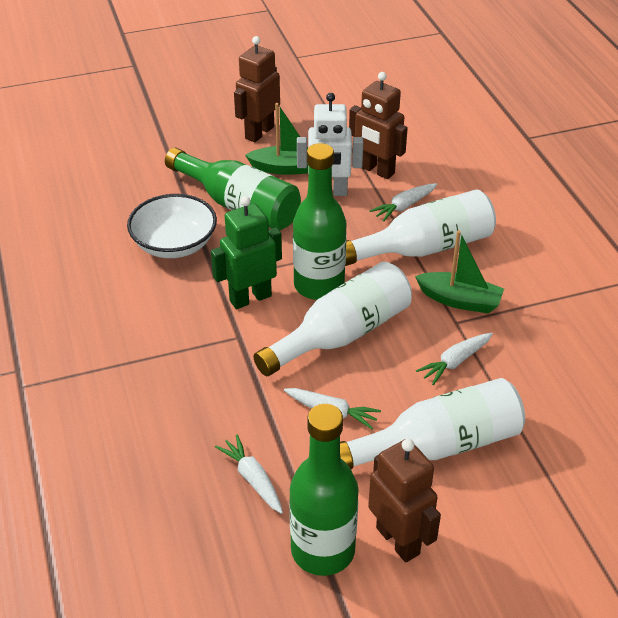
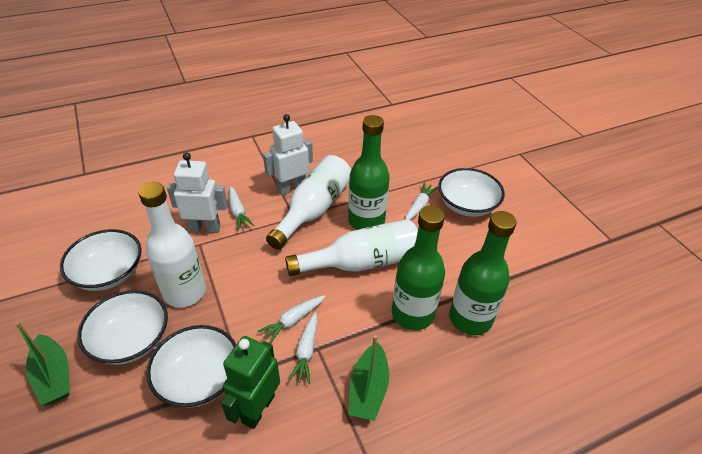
brown robot: 3 -> 0
white bowl: 1 -> 4
white robot: 1 -> 2

